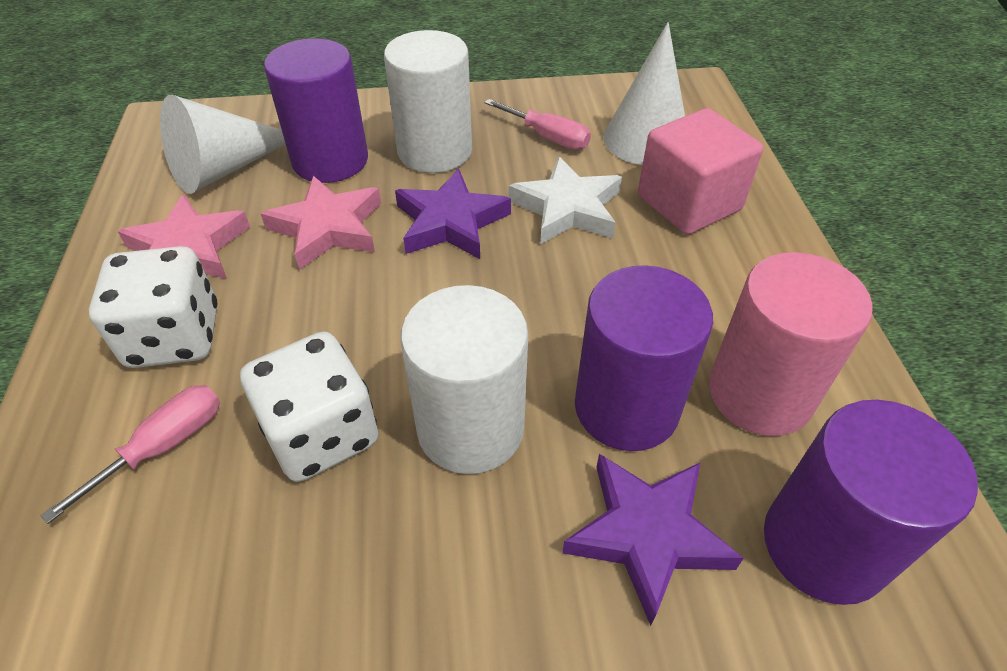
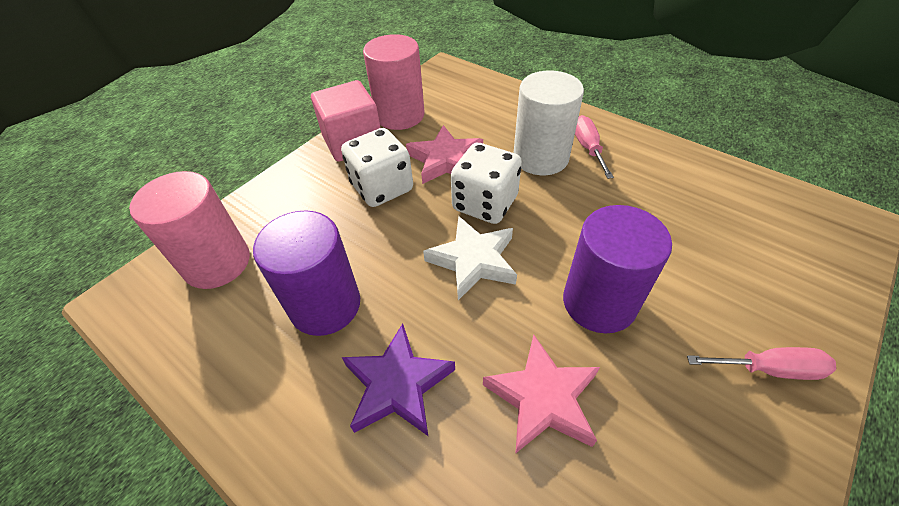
pink cylinder: 1 -> 2
purple cylinder: 3 -> 2
purple star: 2 -> 1
white cone: 2 -> 0
white cylinder: 2 -> 1

